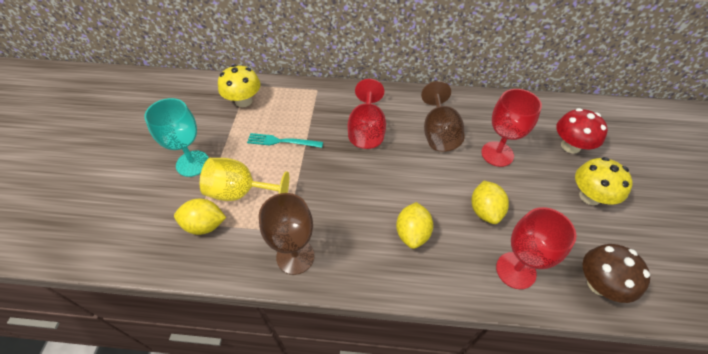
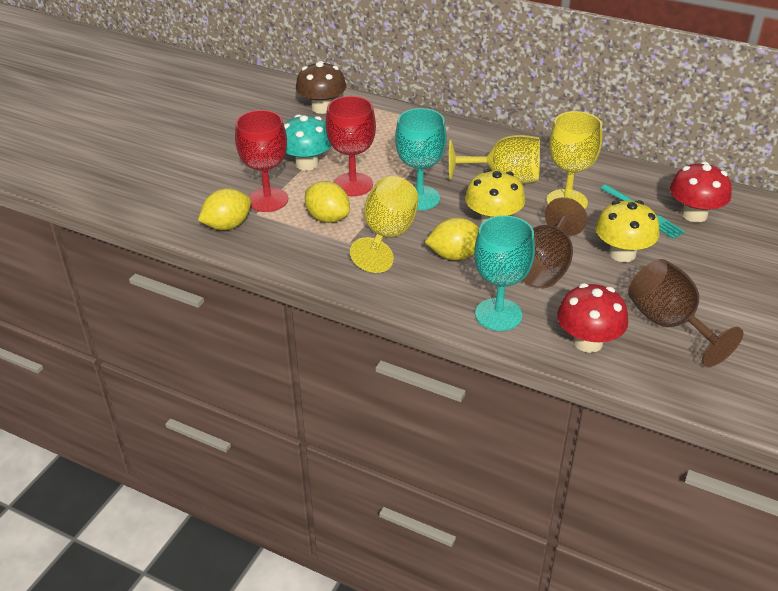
red goblet: 3 -> 2
red mushroom: 1 -> 2
turquoise goblet: 1 -> 2
turquoise mushroom: 0 -> 1
yellow goblet: 1 -> 3

